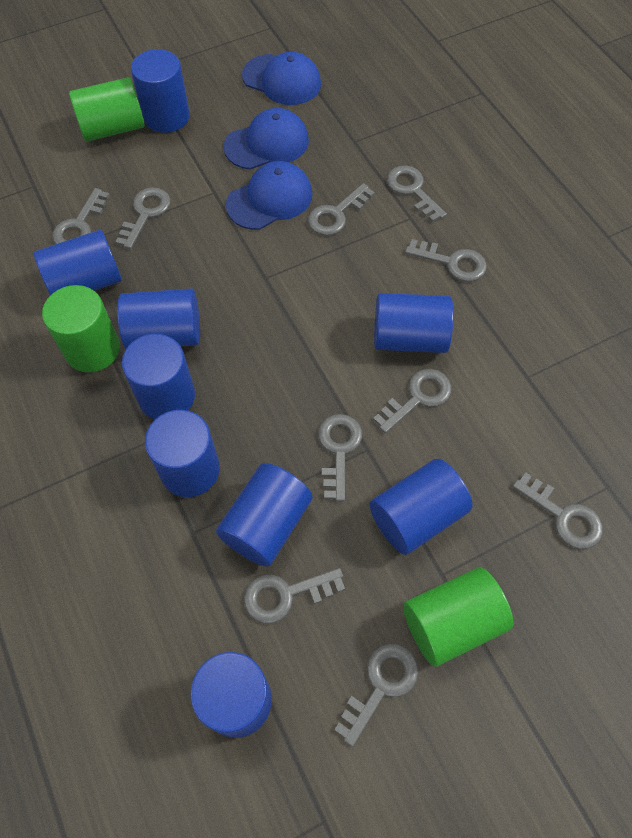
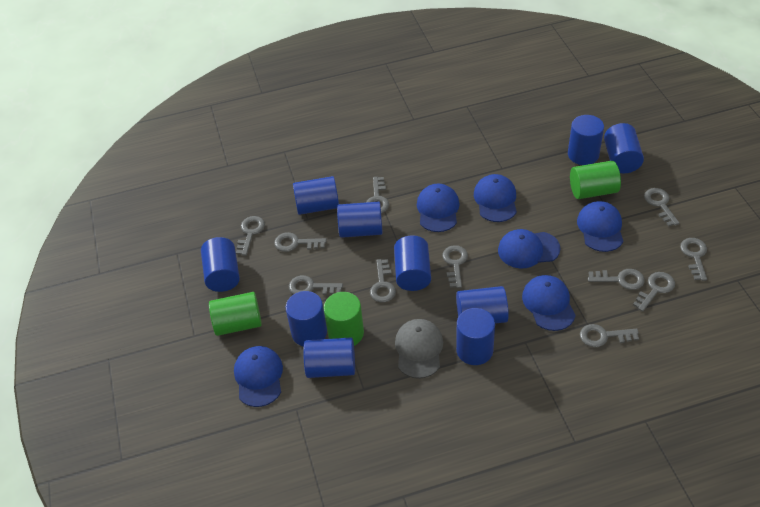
blue cap: 3 -> 6
blue cylinder: 9 -> 10
grey cap: 0 -> 1
grey key: 10 -> 11

